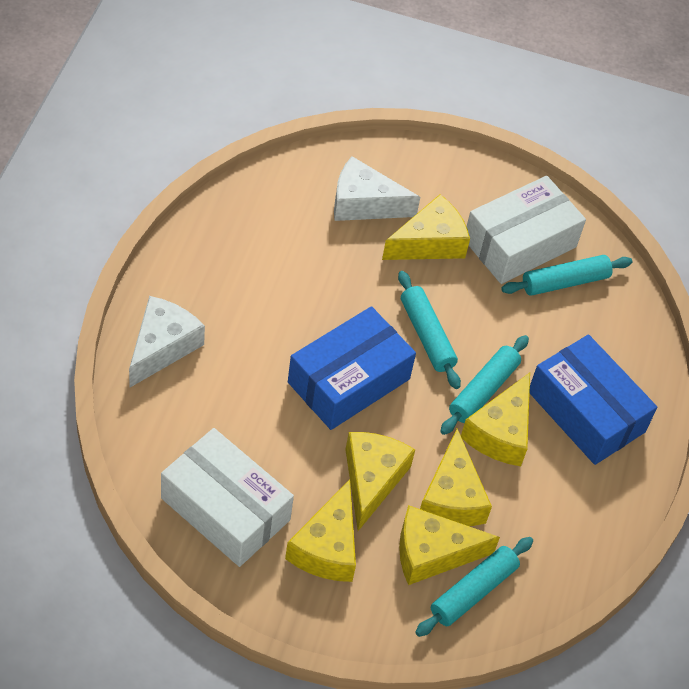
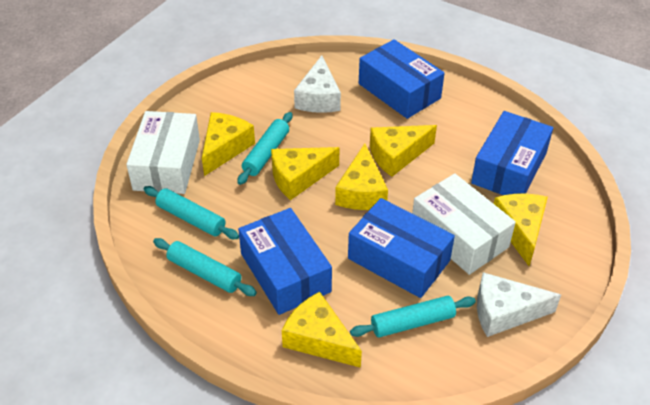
blue box: 2 -> 4

